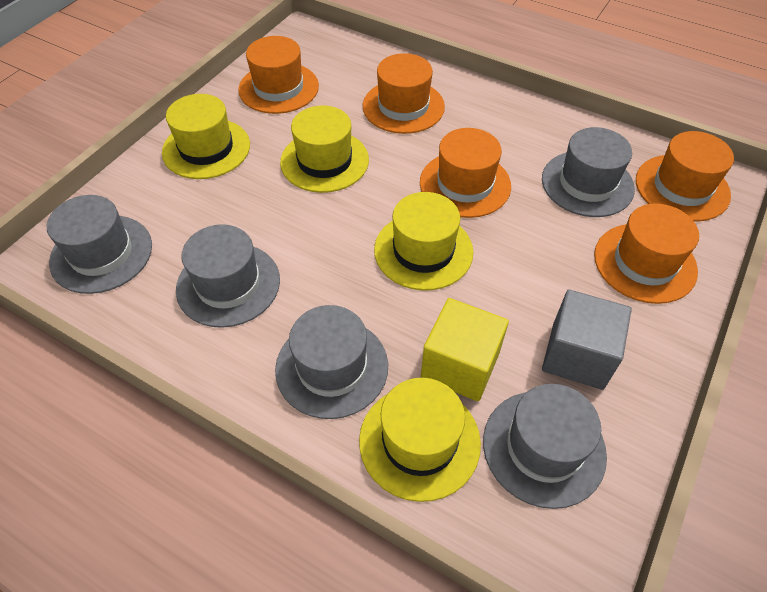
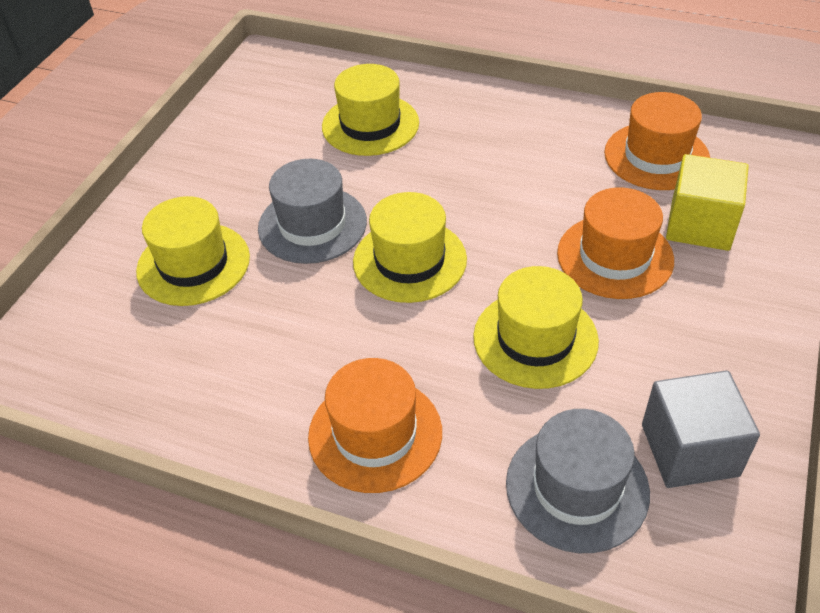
grey hat: 5 -> 2
orange hat: 5 -> 3

